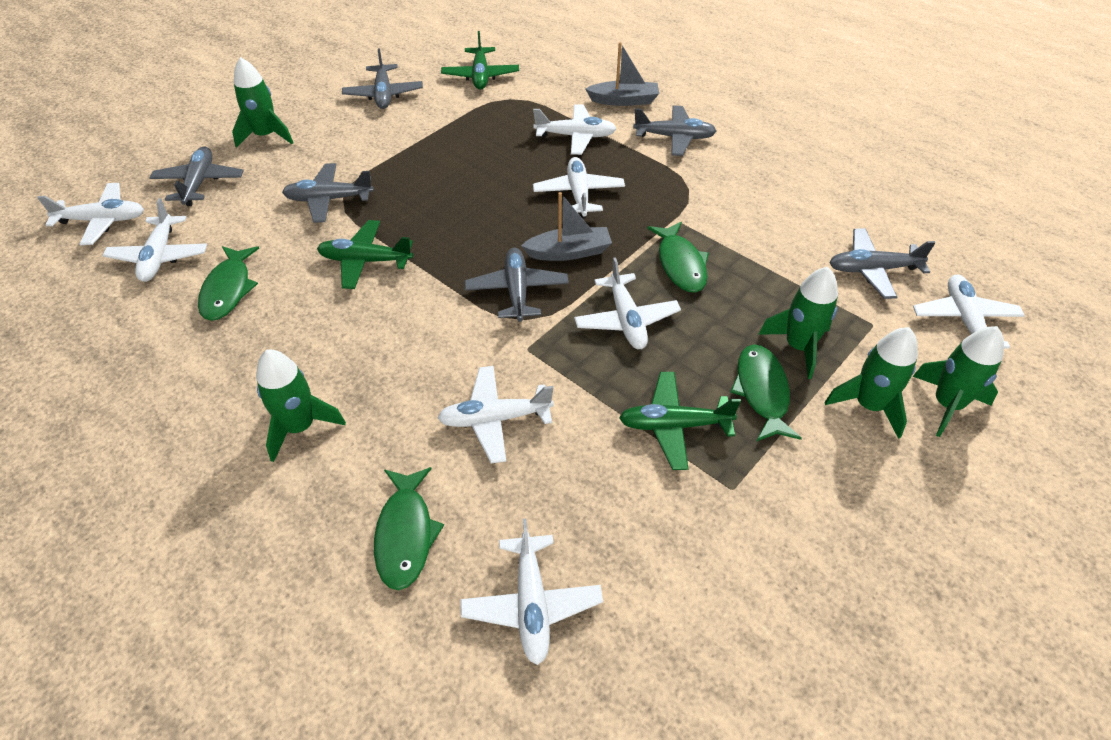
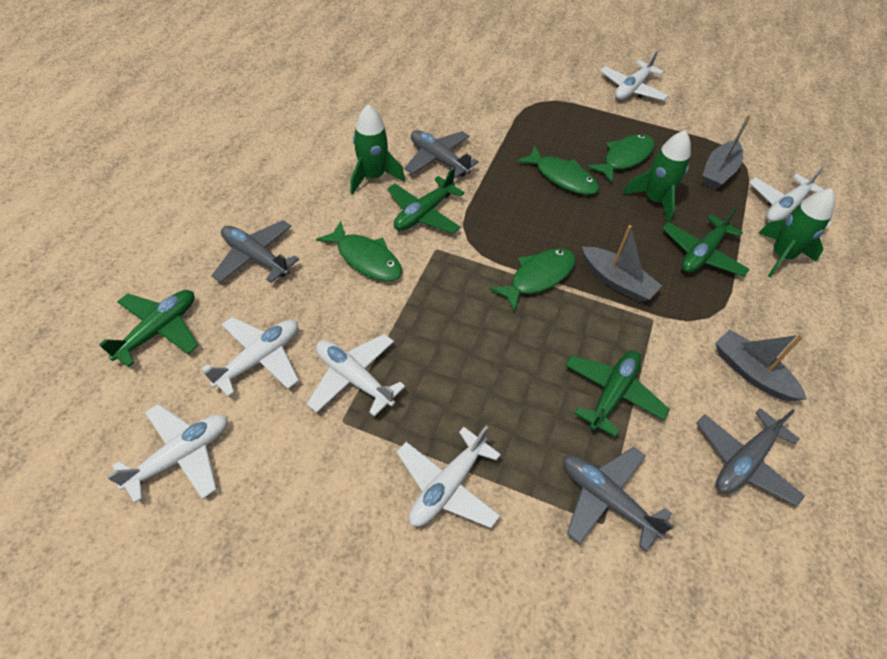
green plane: 3 -> 4
green rocket: 5 -> 3
grey boat: 2 -> 3
grey plane: 6 -> 4
white plane: 8 -> 6

